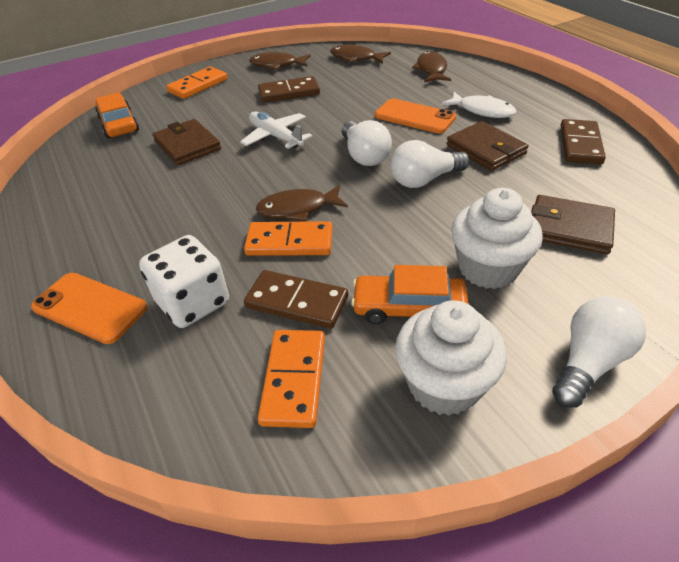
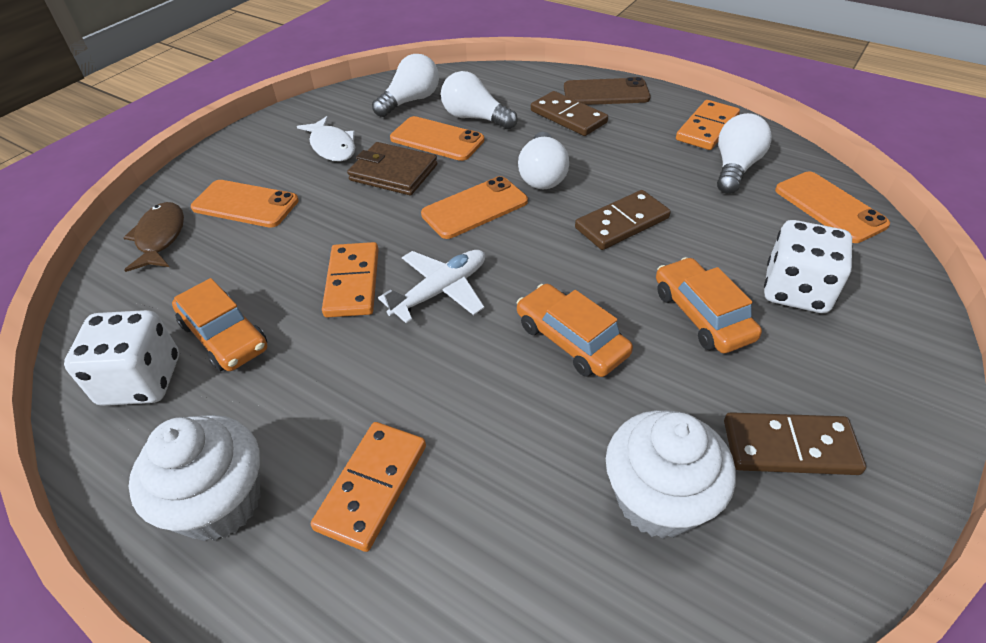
brown fish: 4 -> 1
brown phone: 0 -> 1
brown wallet: 3 -> 1
orange car: 2 -> 3
orange phone: 2 -> 4
white dice: 1 -> 2
white light bulb: 3 -> 4

